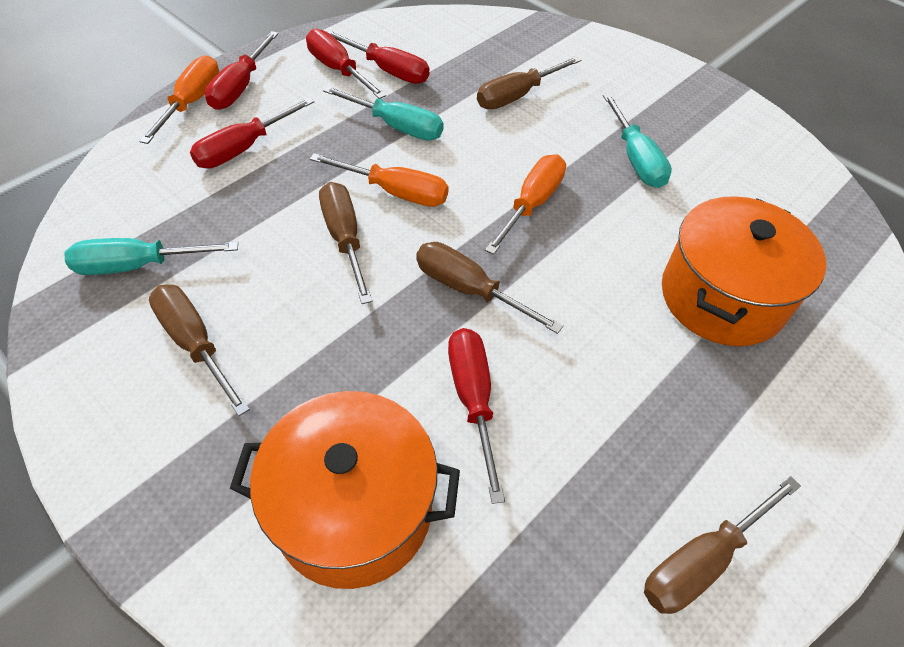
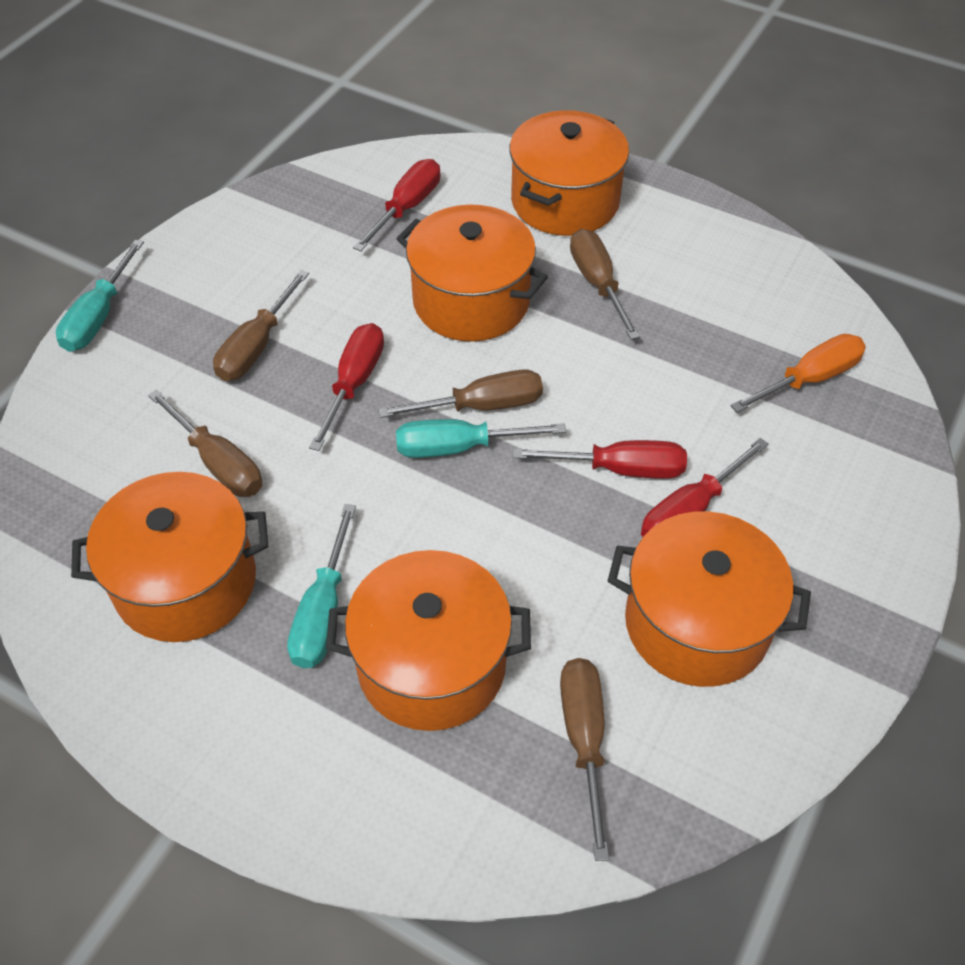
orange pot: 2 -> 5
orange screwdriver: 3 -> 1
red screwdriver: 5 -> 4

